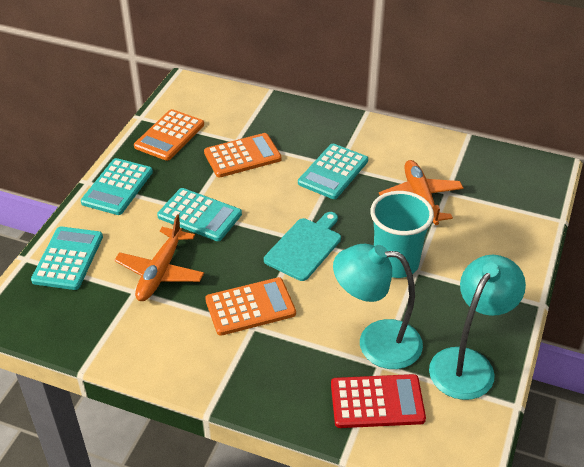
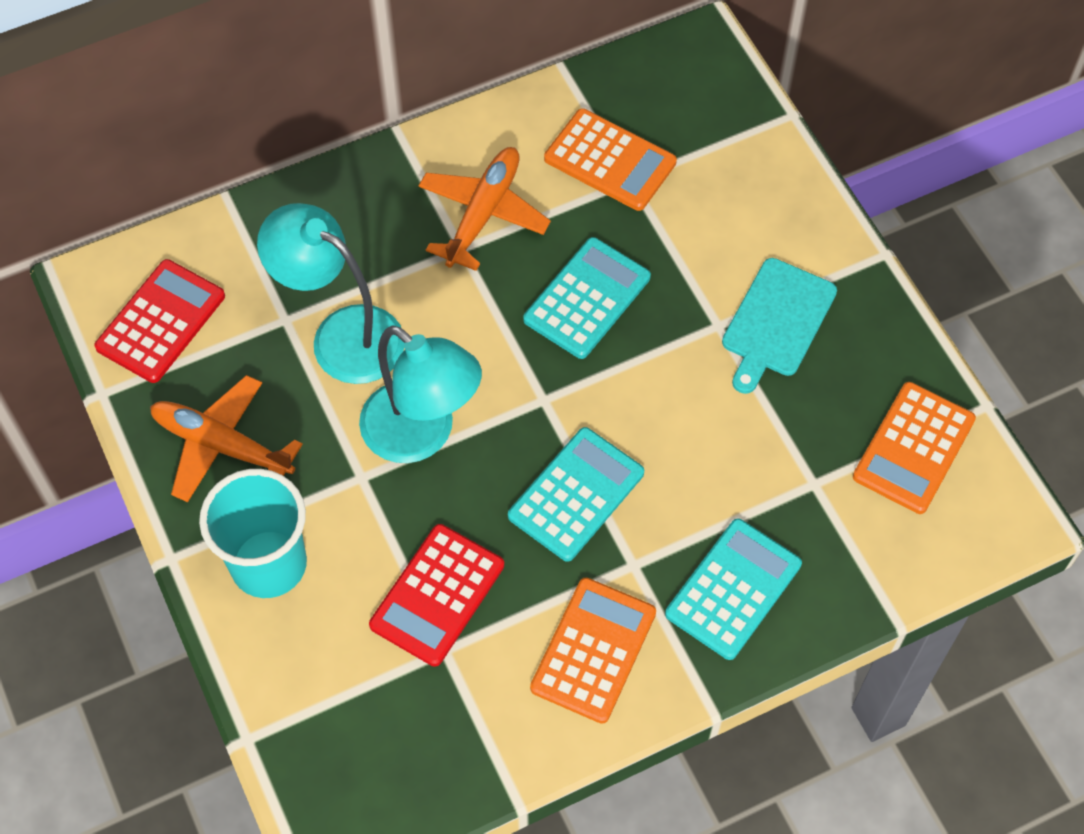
red calculator: 1 -> 2
turquoise calculator: 4 -> 3

